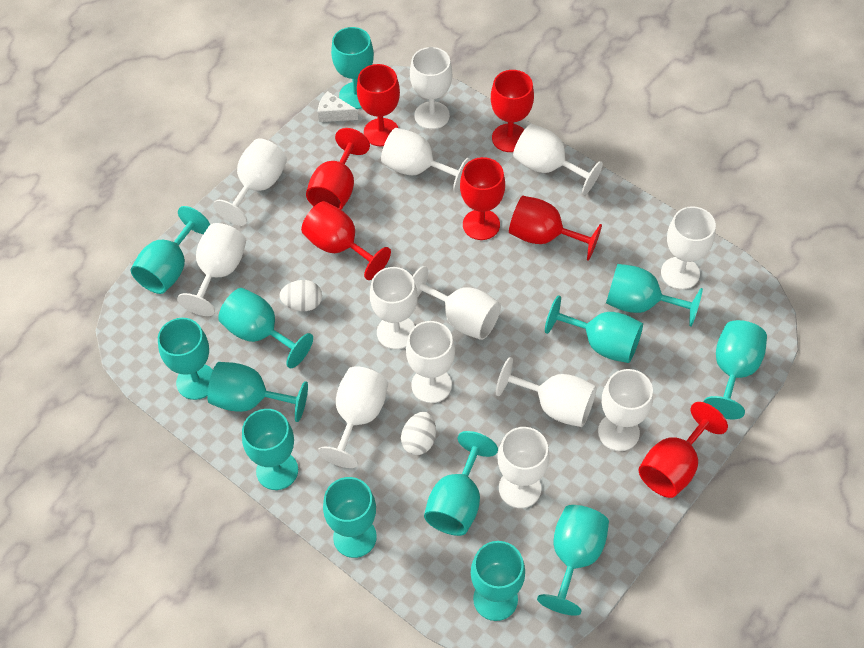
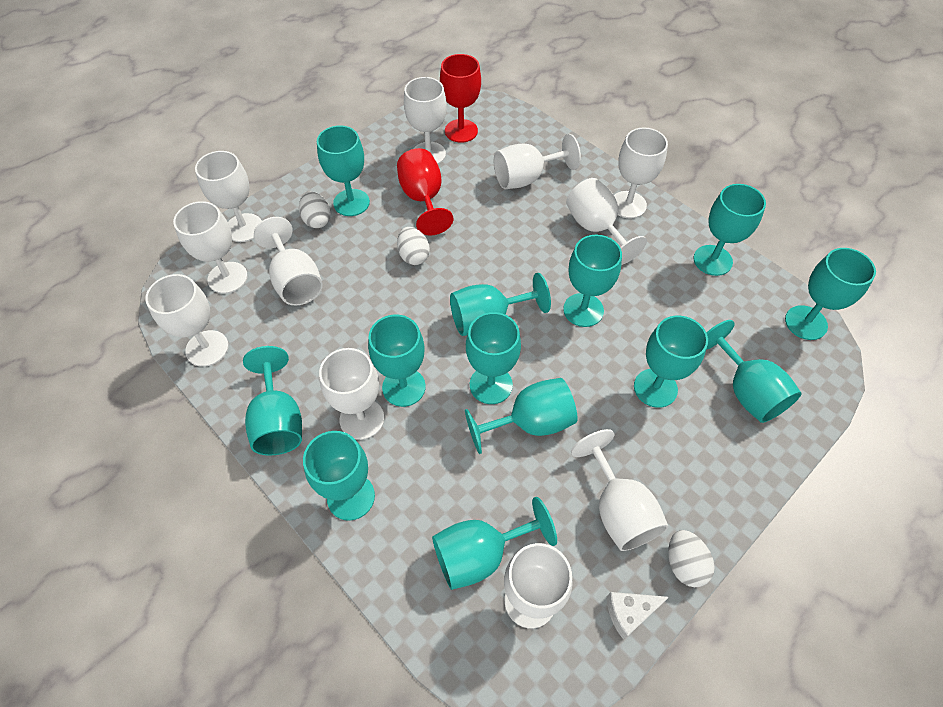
red goblet: 7 -> 2
white egg: 2 -> 3
white goblet: 13 -> 11

